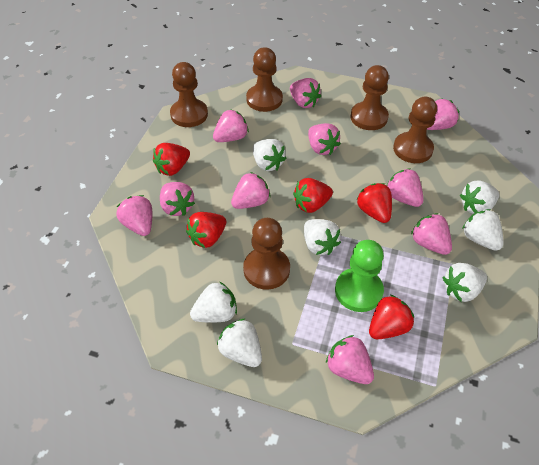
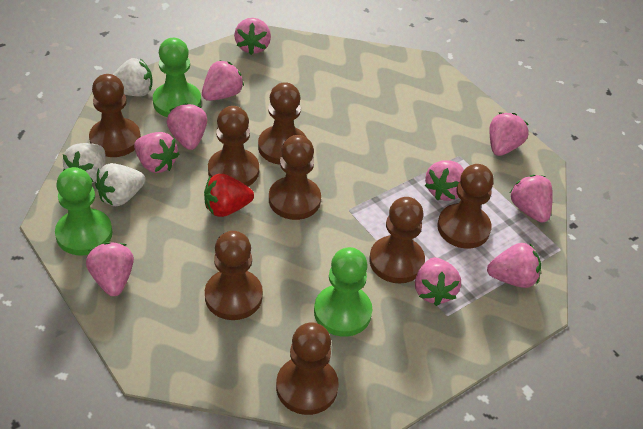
brown pawn: 5 -> 8
green pawn: 1 -> 3
red strawberry: 5 -> 1
white strawberry: 7 -> 3

